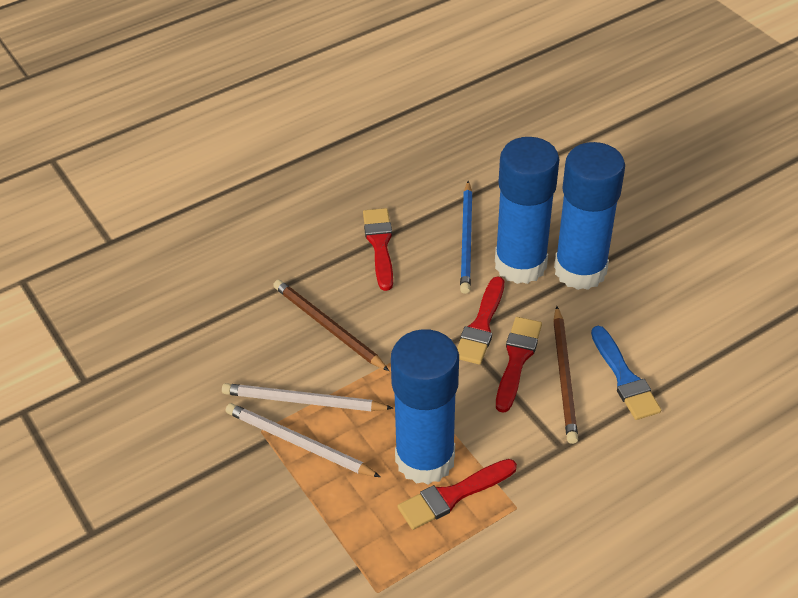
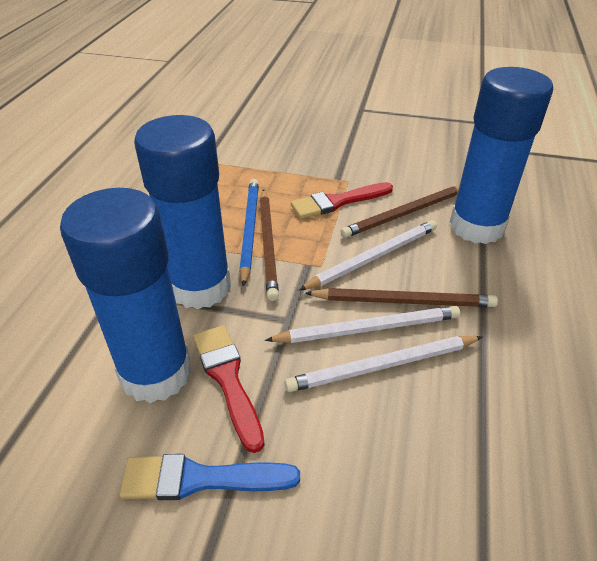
brown pencil: 2 -> 3
red brush: 4 -> 2
white pencil: 2 -> 3

